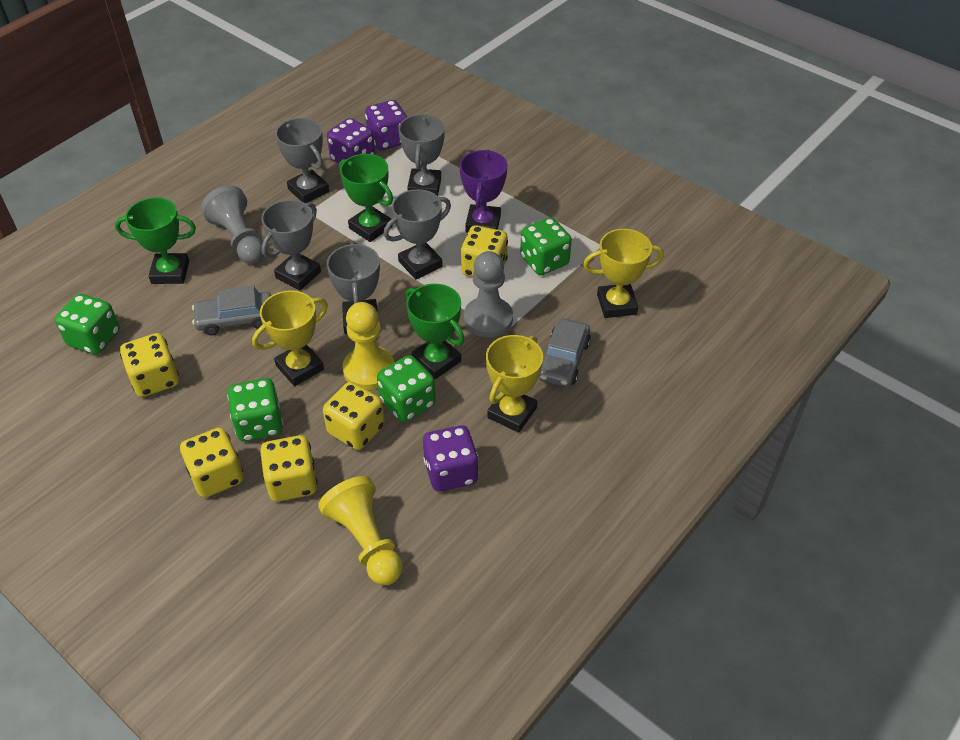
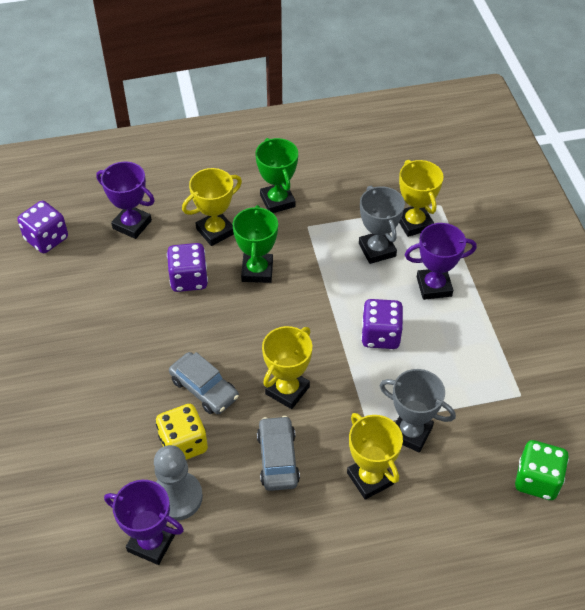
green dice: 4 -> 1
green trophy: 3 -> 2
grey pawn: 2 -> 1
grey trophy: 5 -> 2
purple trophy: 1 -> 3
yellow dice: 5 -> 1
yellow pawn: 2 -> 0
yellow trophy: 3 -> 4

